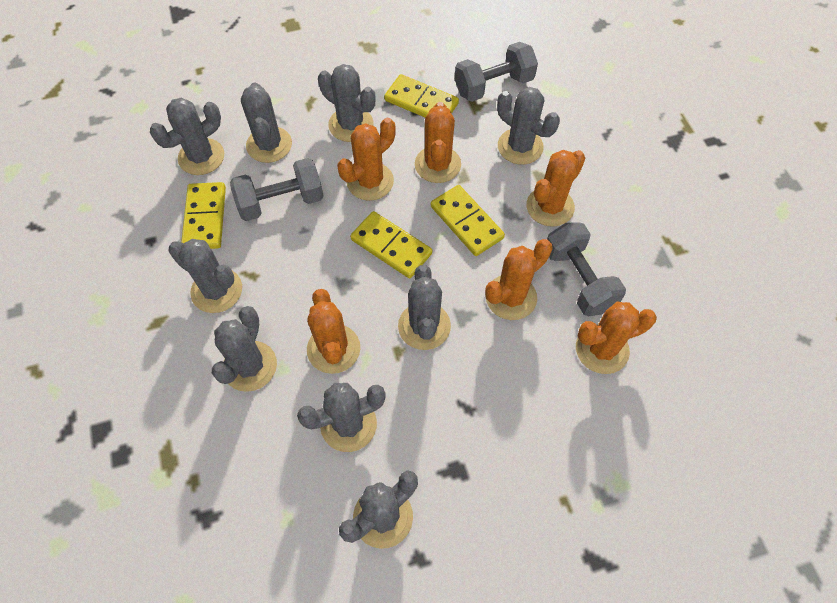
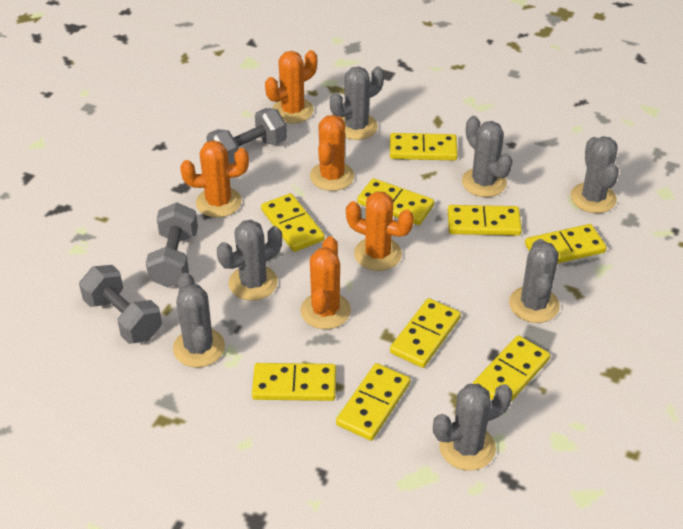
grey cactus: 9 -> 7
orange cactus: 6 -> 5
yellow domino: 4 -> 9

